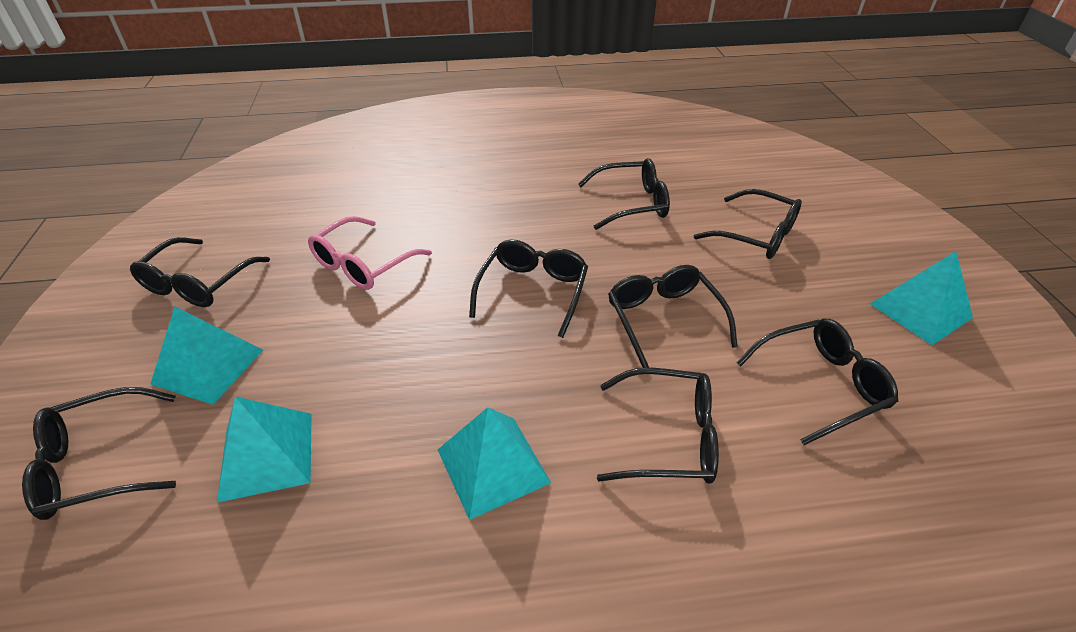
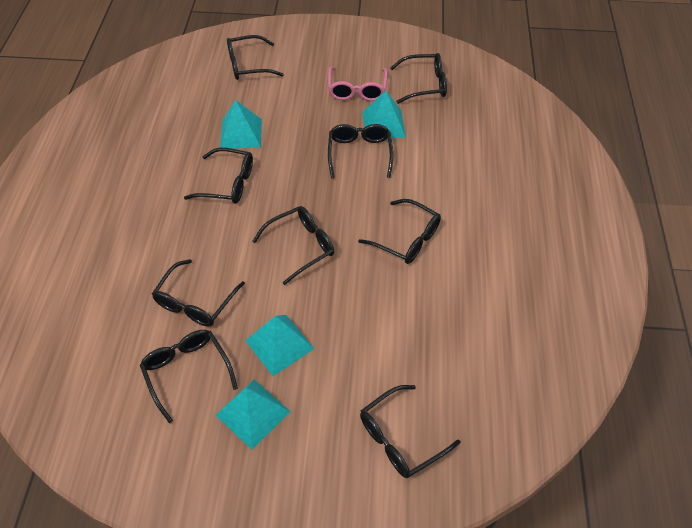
black glasses: 8 -> 9

